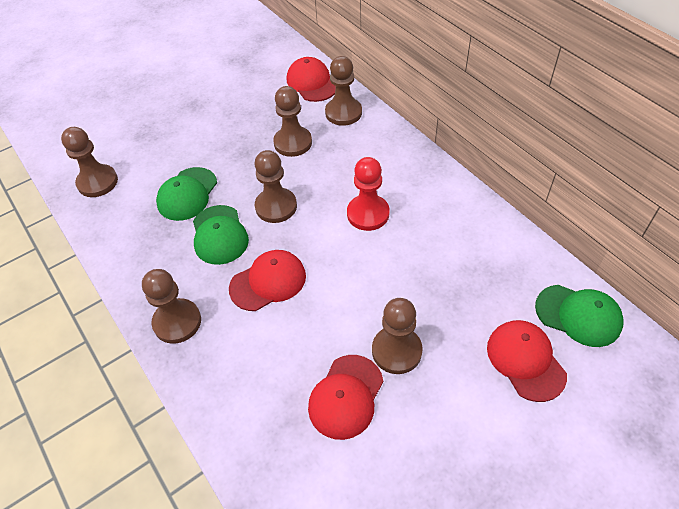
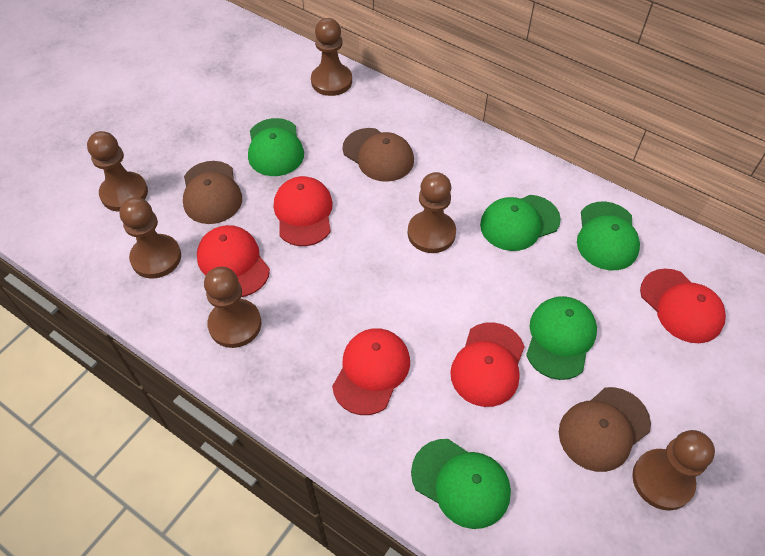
brown cap: 0 -> 3
green cap: 3 -> 5
red cap: 4 -> 5
red pawn: 1 -> 0

